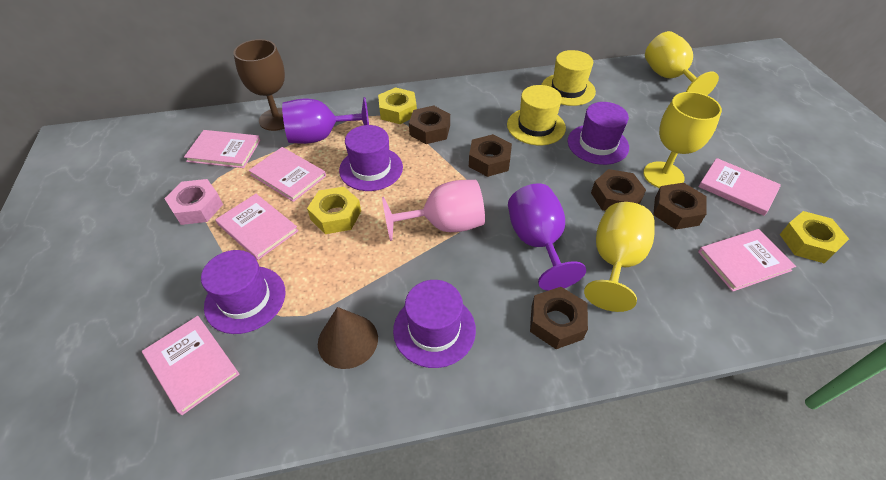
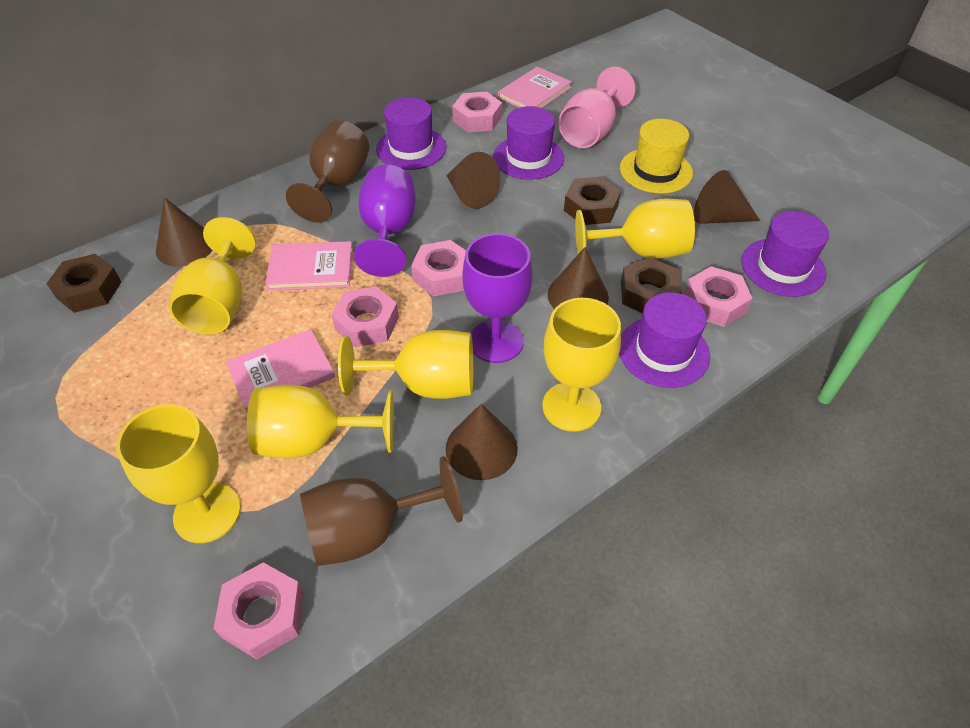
brown cone: 1 -> 5
brown goblet: 1 -> 2
brown nut: 5 -> 3
pink book: 6 -> 3
pink nut: 1 -> 5
yellow goblet: 3 -> 6
yellow hat: 2 -> 1
yellow nut: 3 -> 0

